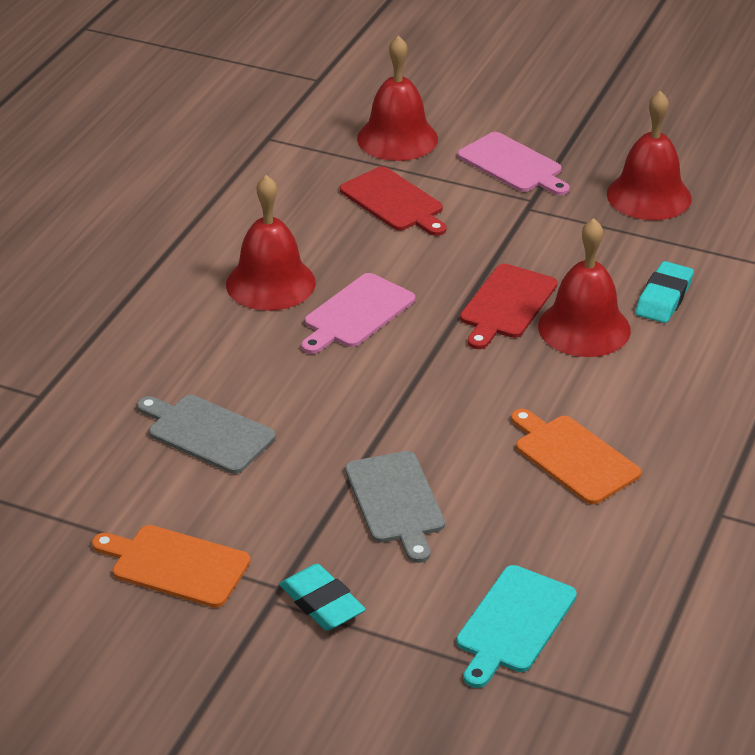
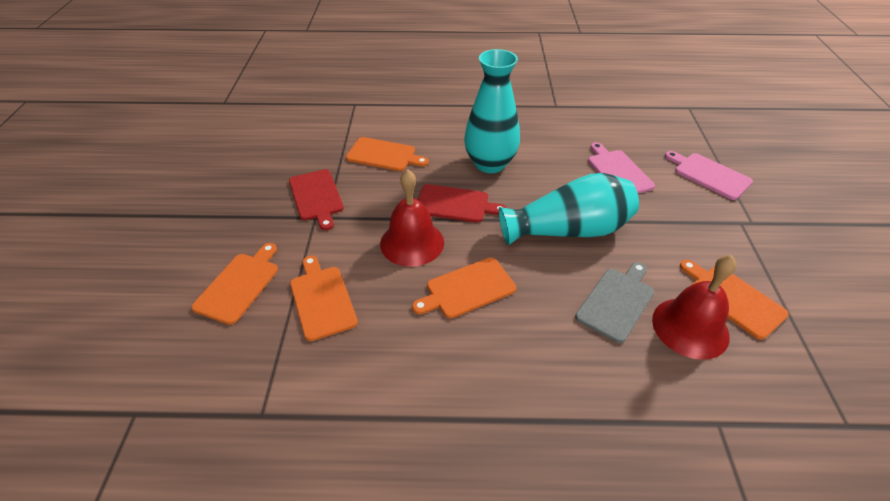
grey cutting board: 2 -> 1
orange cutting board: 2 -> 5
red bell: 4 -> 2
turquoise cutting board: 1 -> 0
turquoise eraser: 2 -> 0
turquoise vase: 0 -> 2

